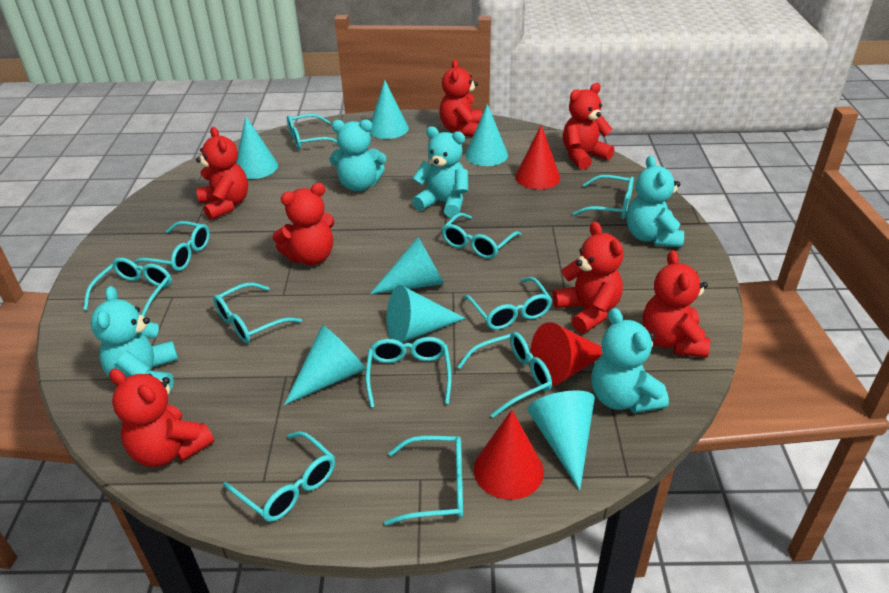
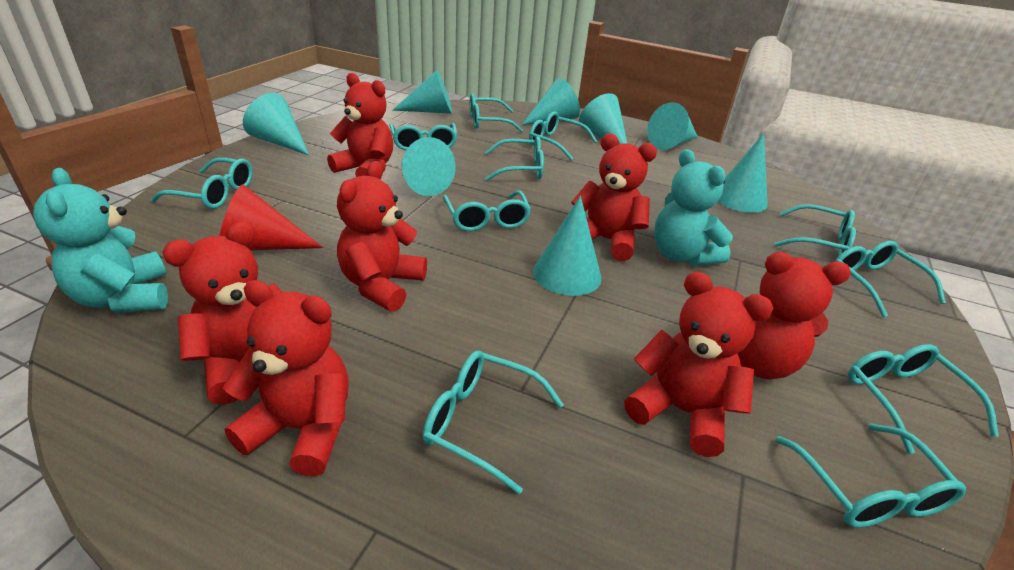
red cone: 3 -> 1
turquoise cone: 7 -> 8
turquoise teddy bear: 5 -> 2

